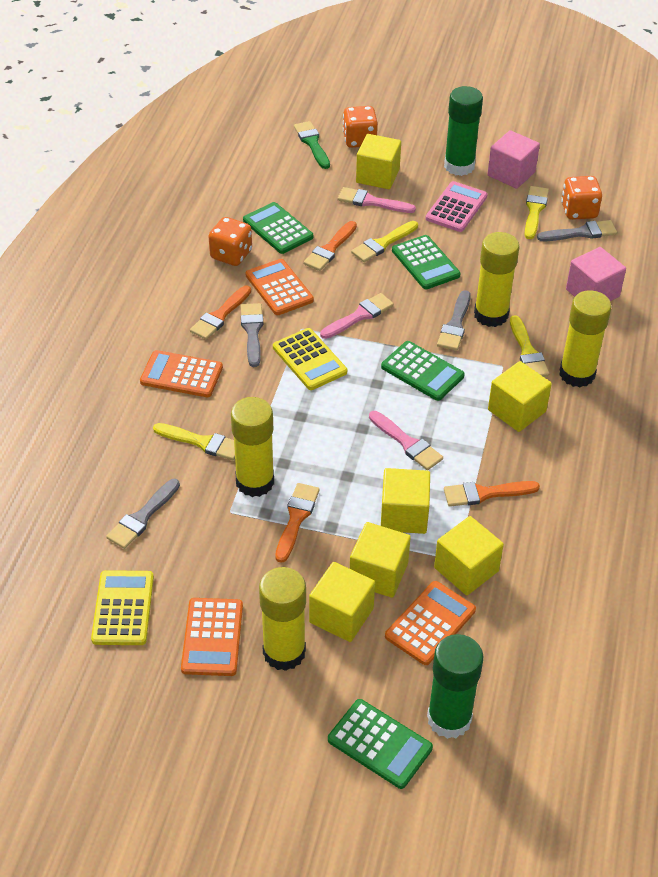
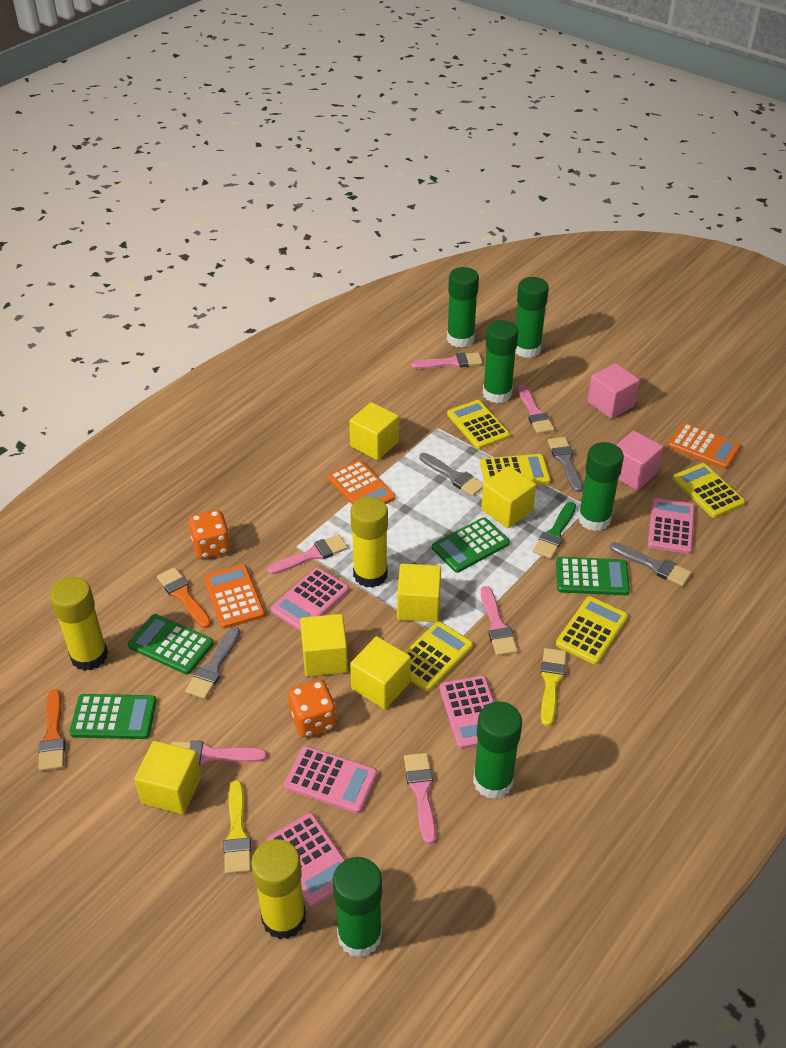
green glue stick: 2 -> 6
orange brush: 4 -> 2
orange calculator: 4 -> 3
orange dice: 3 -> 2
pink brush: 3 -> 6
pink calculator: 1 -> 5
yellow brush: 4 -> 2
yellow calculator: 2 -> 5
yellow glue stick: 4 -> 3

